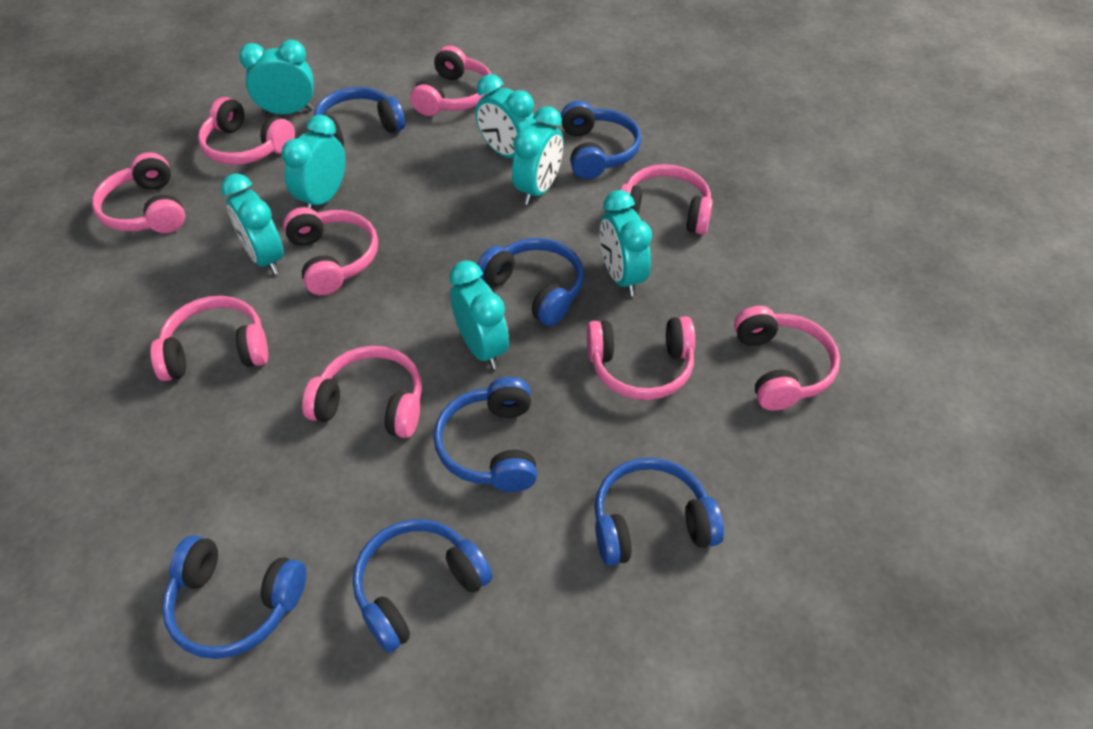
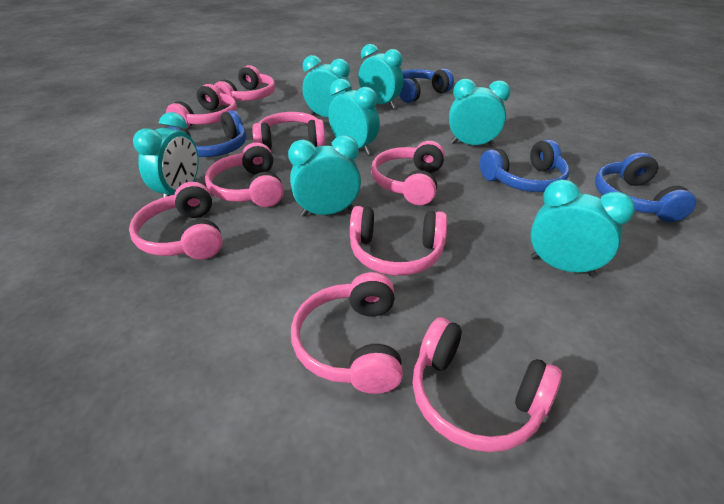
blue headphones: 7 -> 4

